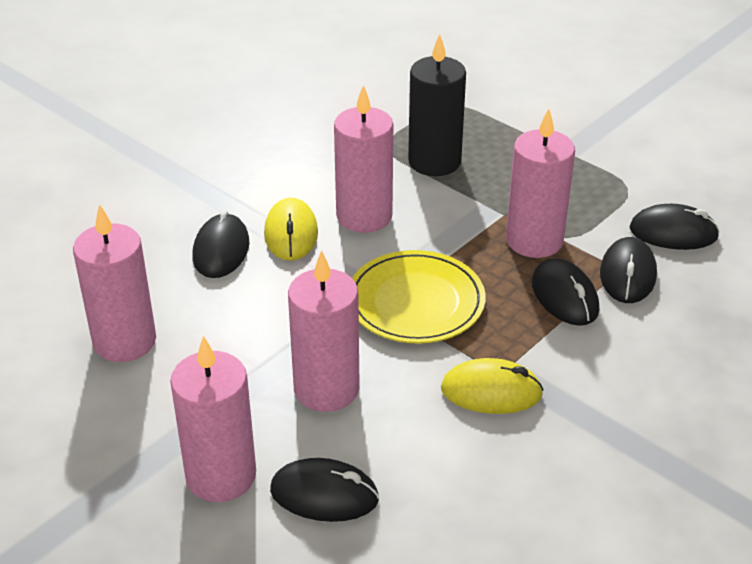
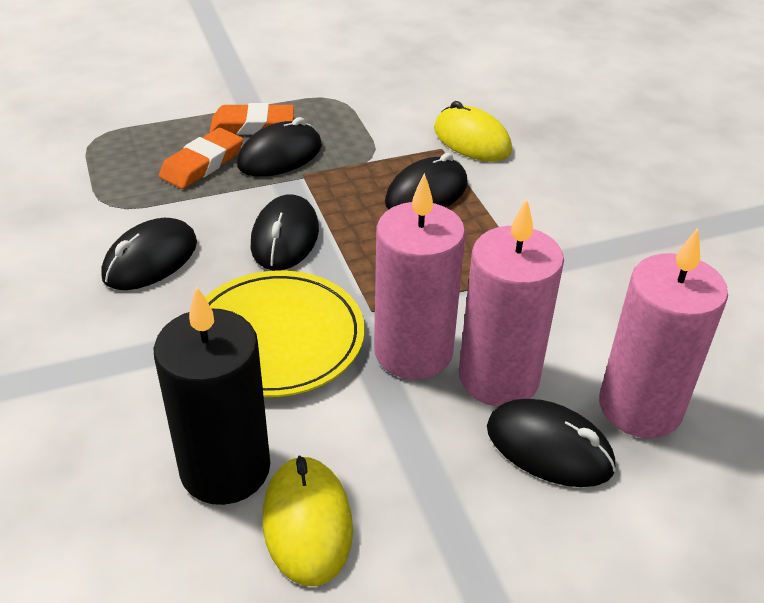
orange eraser: 0 -> 2
pink candle: 5 -> 3

